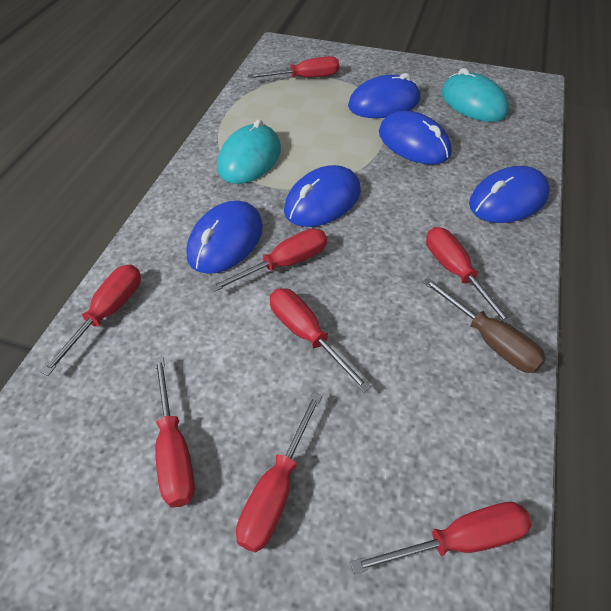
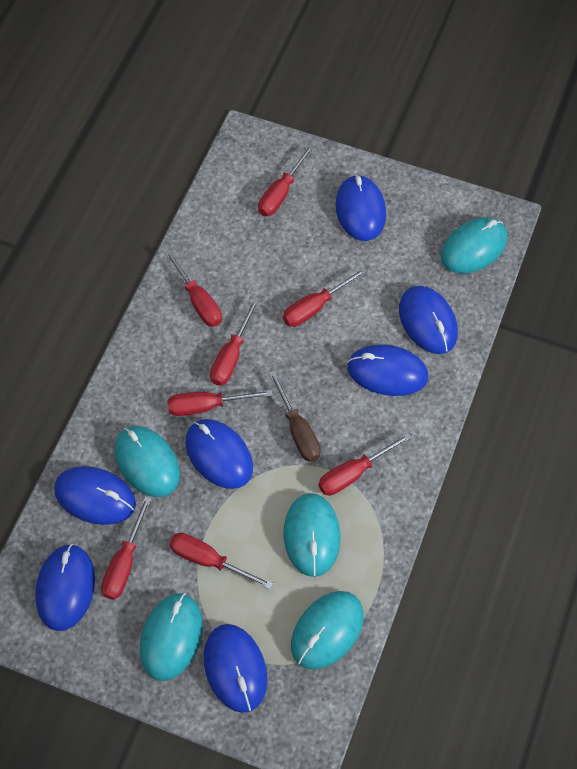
blue mouse: 5 -> 7
turquoise mouse: 2 -> 5

